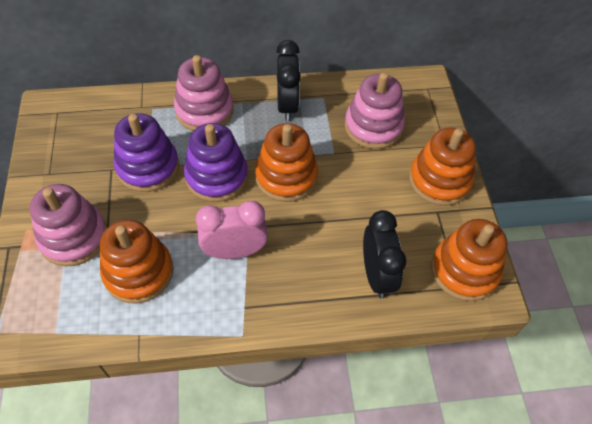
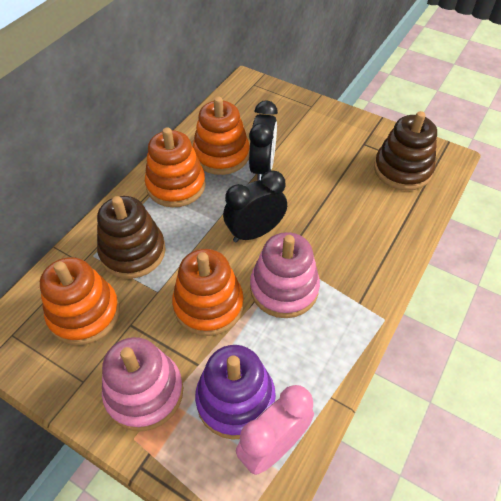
brown stacking toy: 0 -> 2
pink stacking toy: 3 -> 2
purple stacking toy: 2 -> 1

